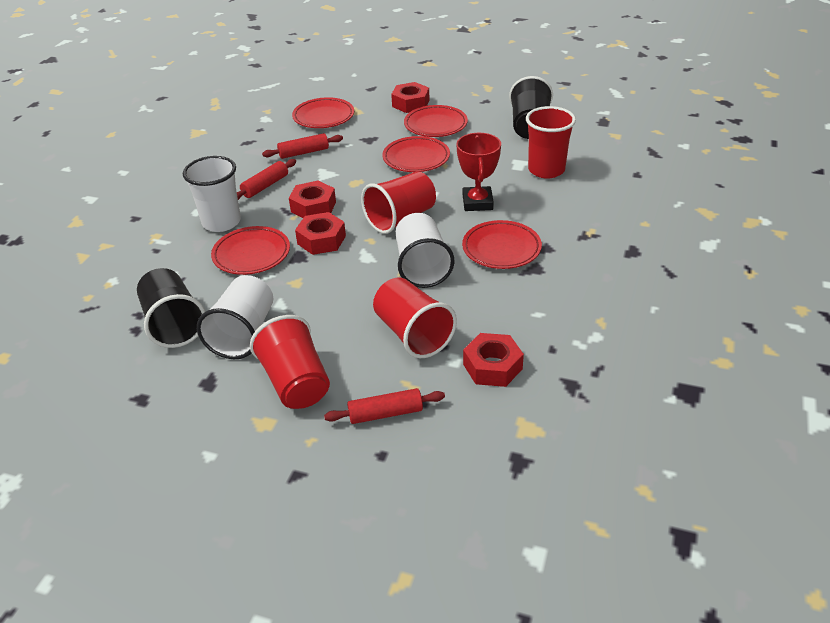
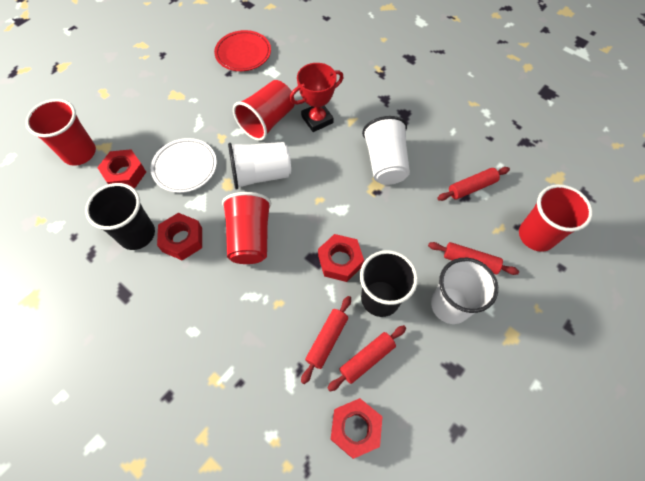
red plate: 5 -> 1
red rolling pin: 3 -> 4
white plate: 0 -> 1

